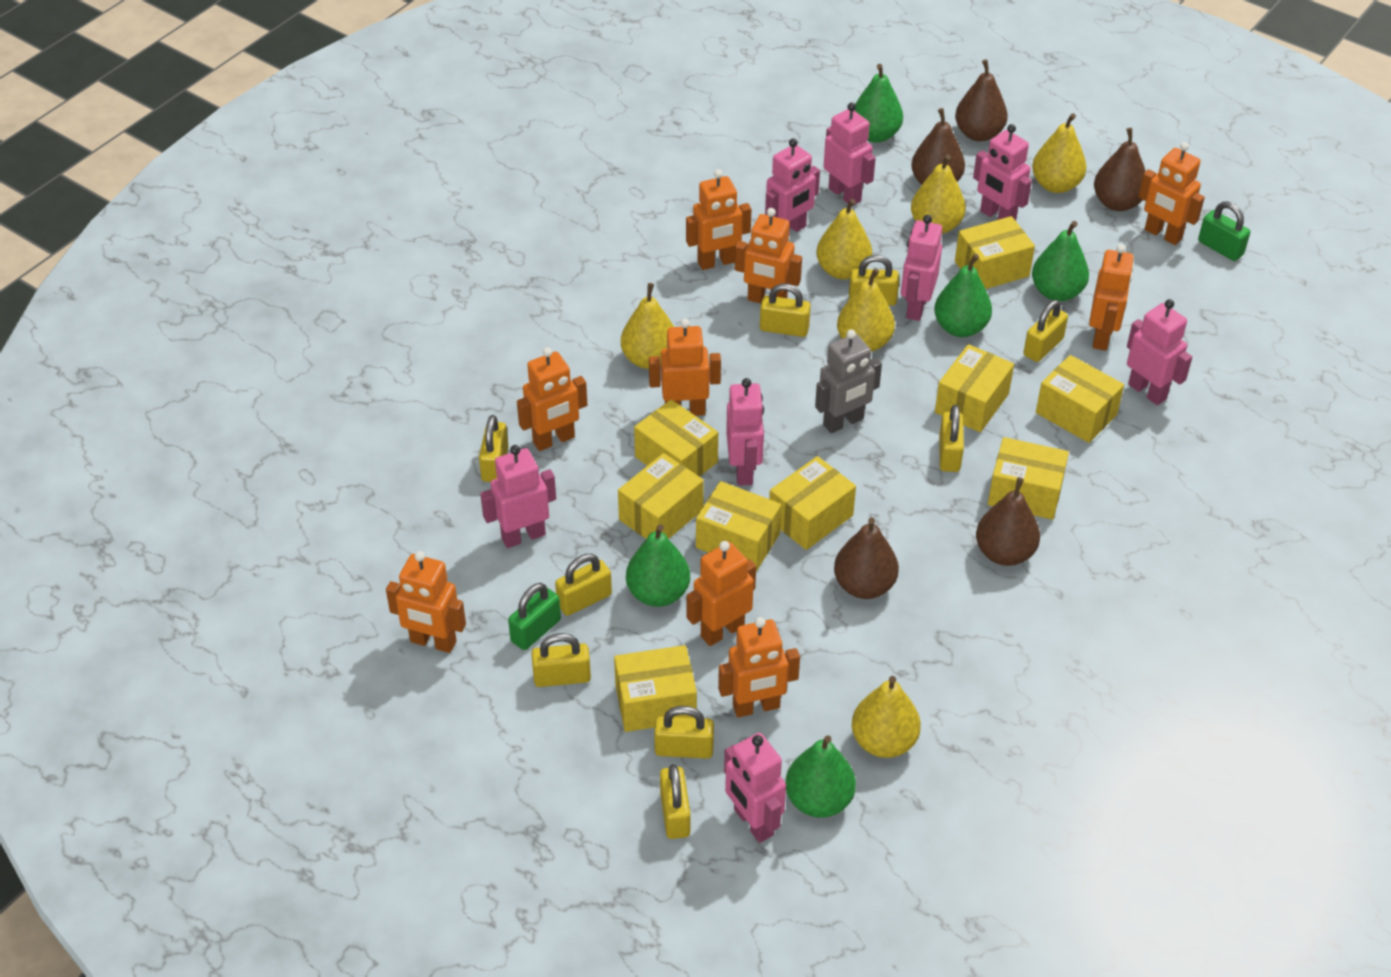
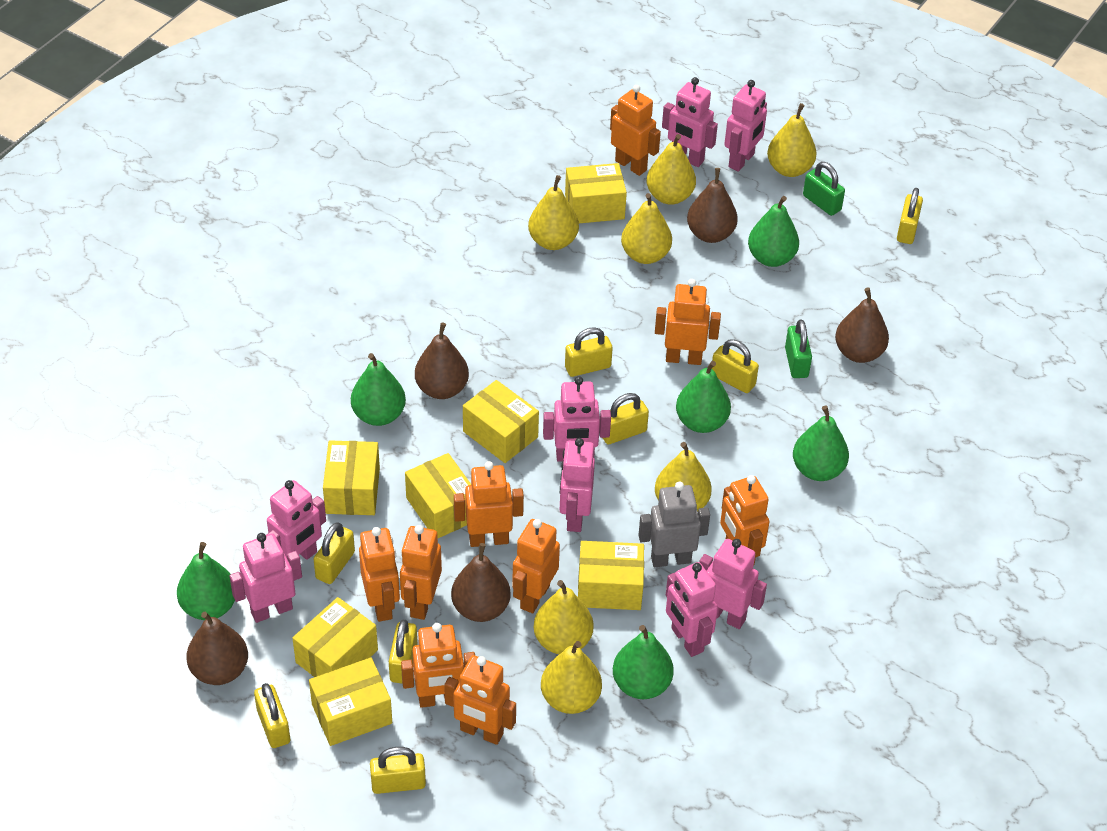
green pear: 5 -> 6
yellow box: 9 -> 7
yellow padlock: 9 -> 8
yellow pear: 6 -> 7

